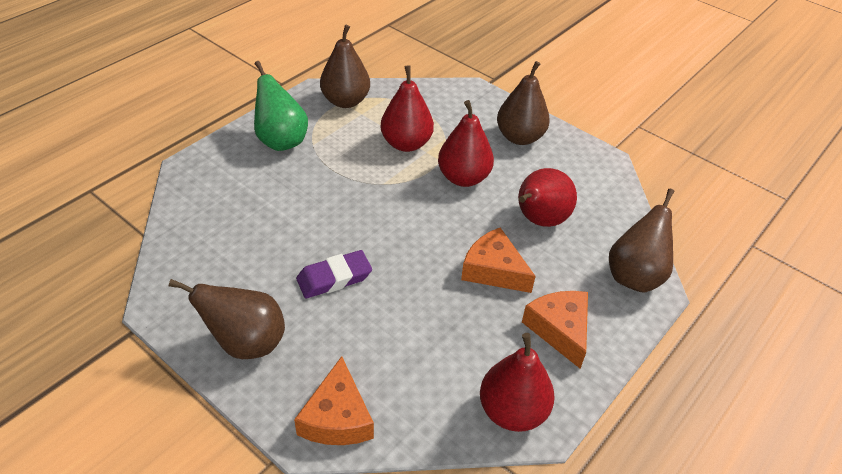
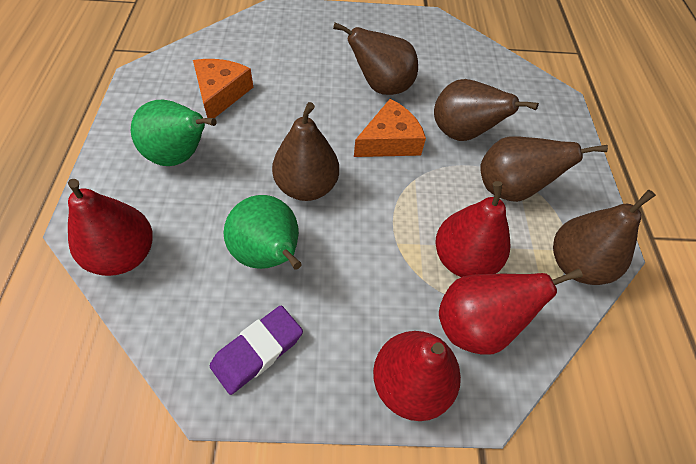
brown pear: 4 -> 5
green pear: 1 -> 2
orange cheese: 3 -> 2

